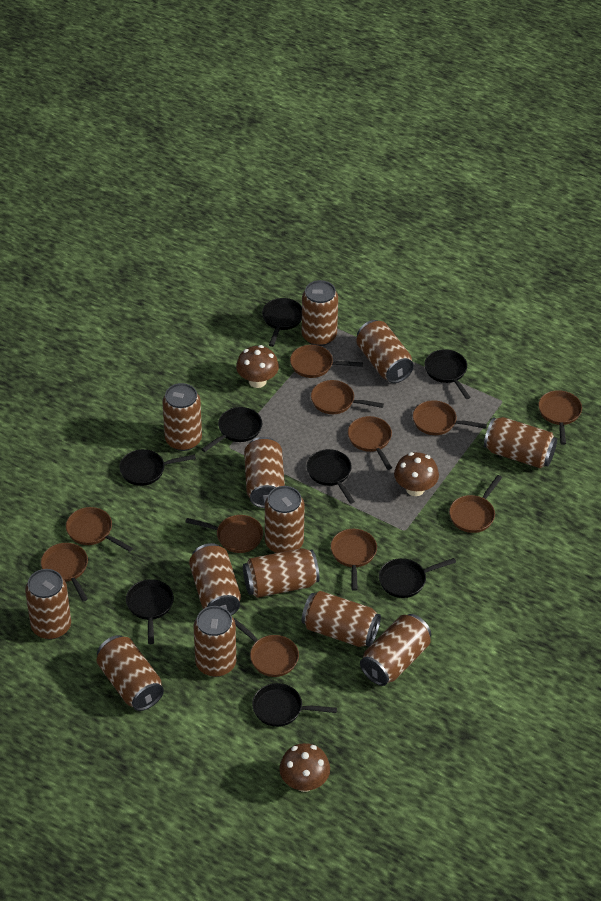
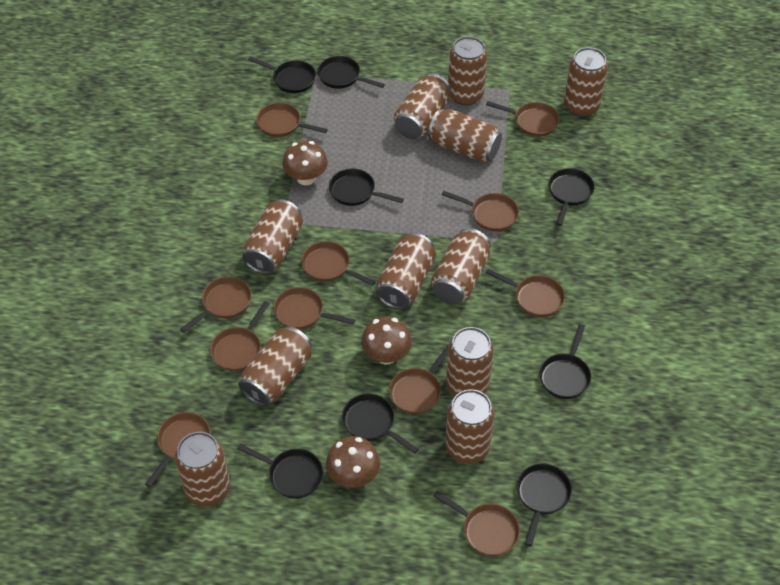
brown can: 13 -> 11

